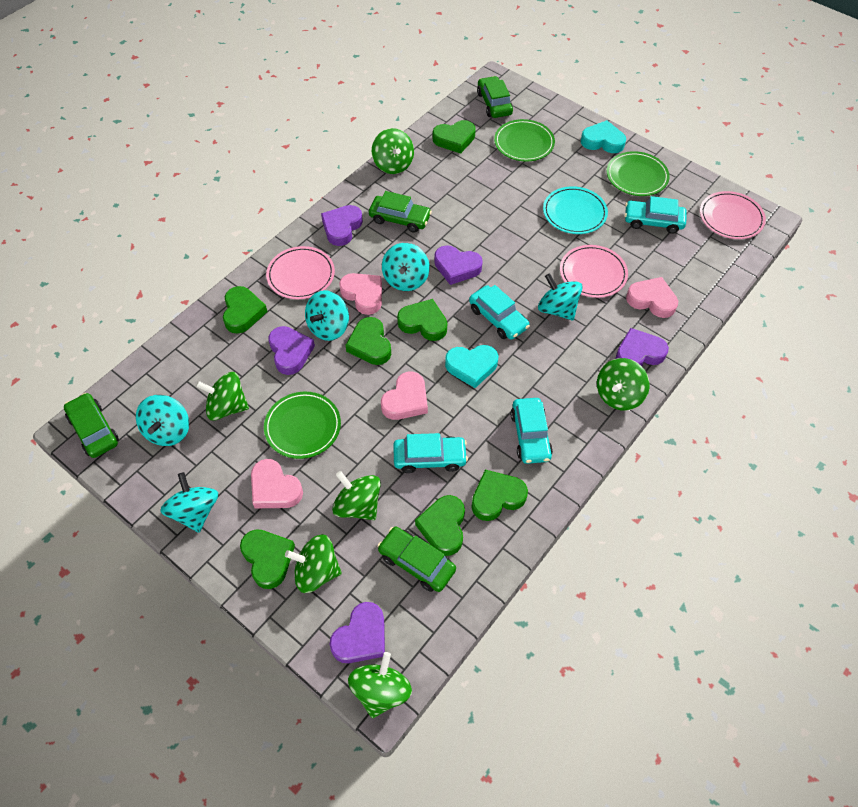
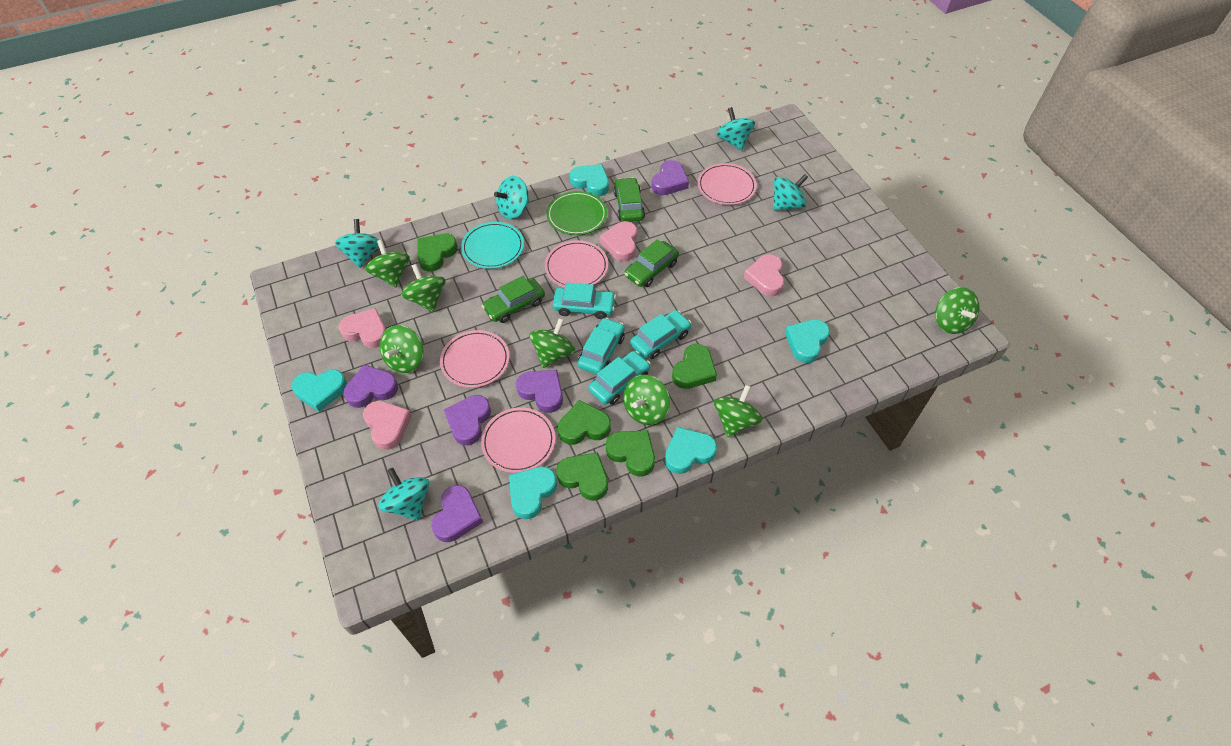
green car: 4 -> 3
green heart: 7 -> 5
green plate: 3 -> 1
green spinning top: 6 -> 7
pink plate: 3 -> 4
turquoise heart: 2 -> 5

